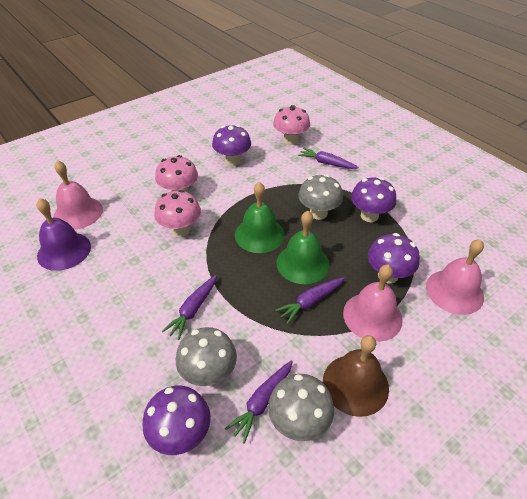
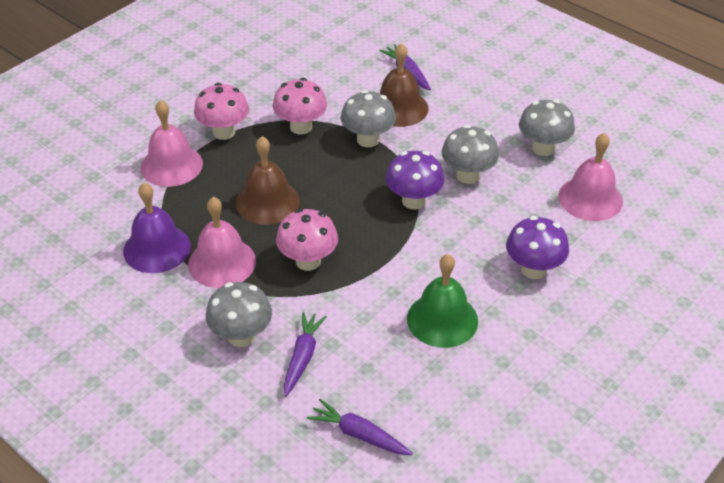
brown bell: 1 -> 2
green bell: 2 -> 1
grey mushroom: 3 -> 4
purple carrot: 4 -> 3
purple mushroom: 4 -> 2

